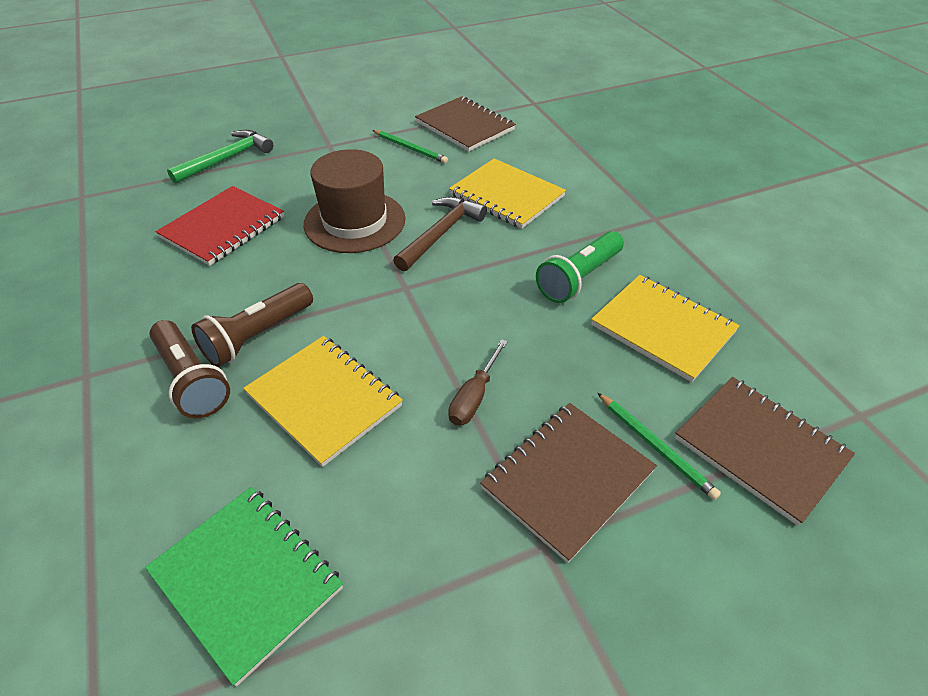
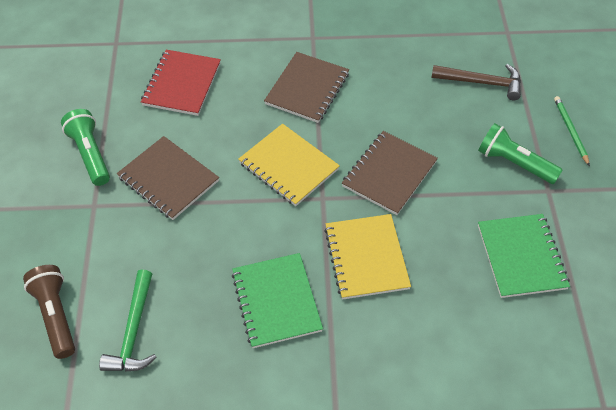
brown flashlight: 2 -> 1
brown hat: 1 -> 0
brown screwdriver: 1 -> 0
green flashlight: 1 -> 2
green notebook: 1 -> 2
green pencil: 2 -> 1
yellow notebook: 3 -> 2

